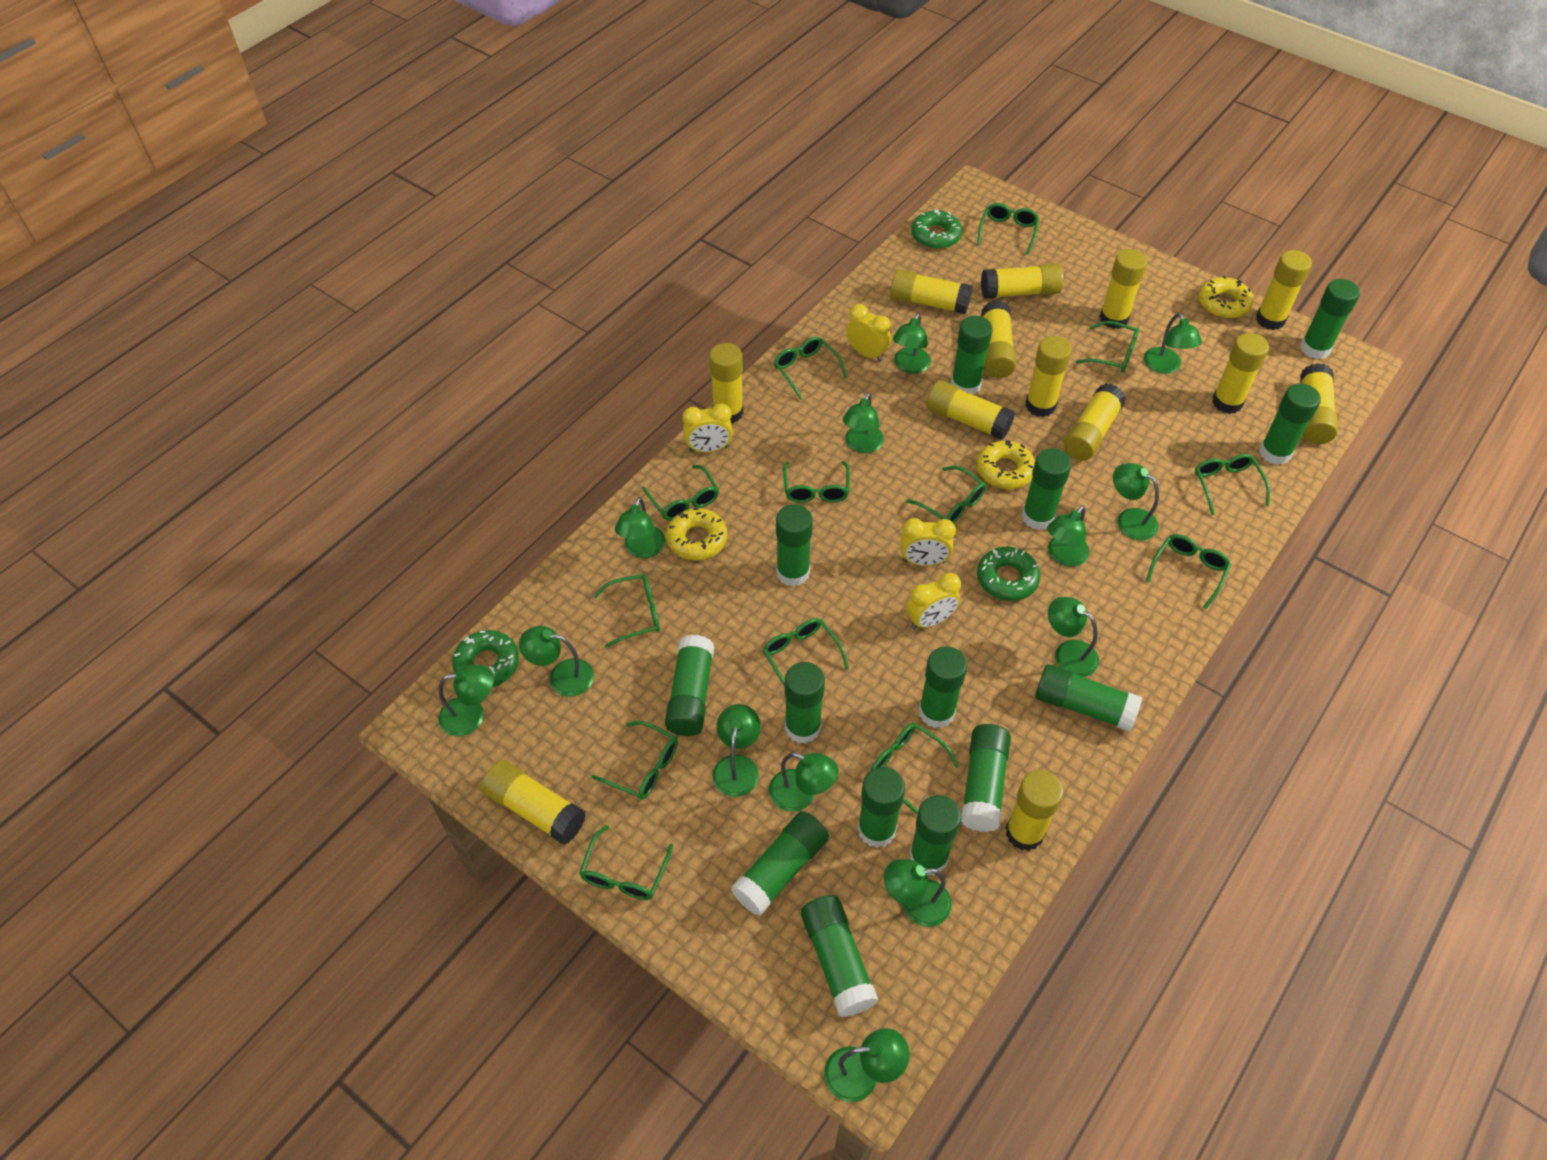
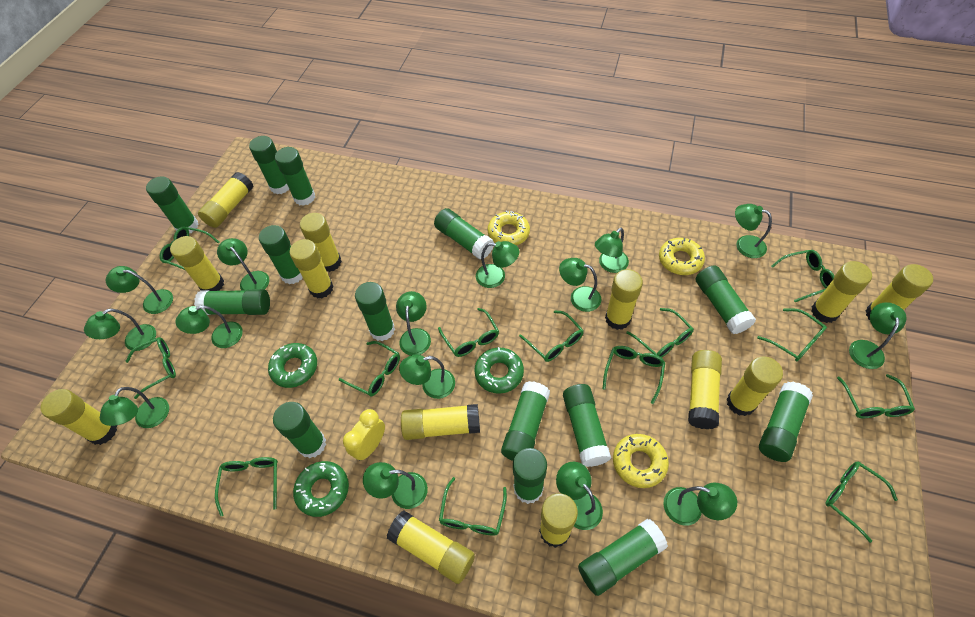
green lamp: 13 -> 15
yellow clock: 4 -> 1

